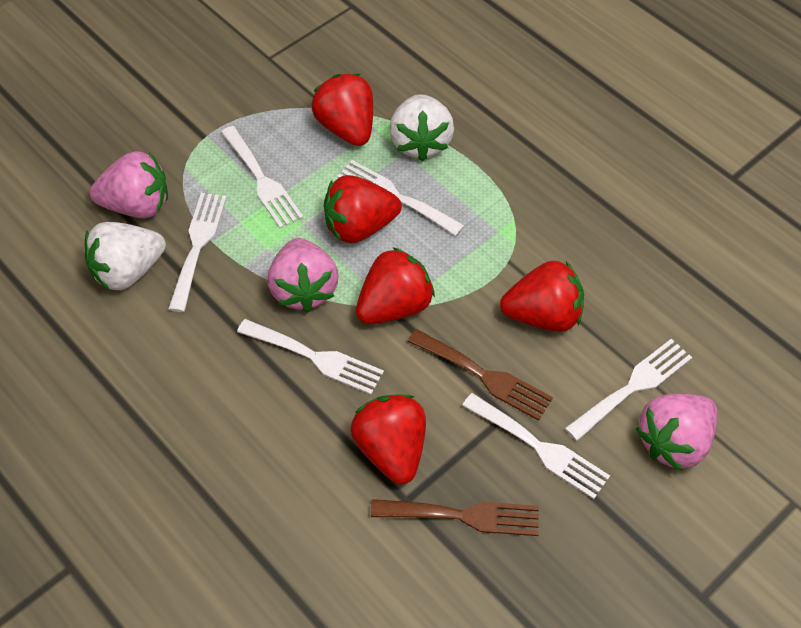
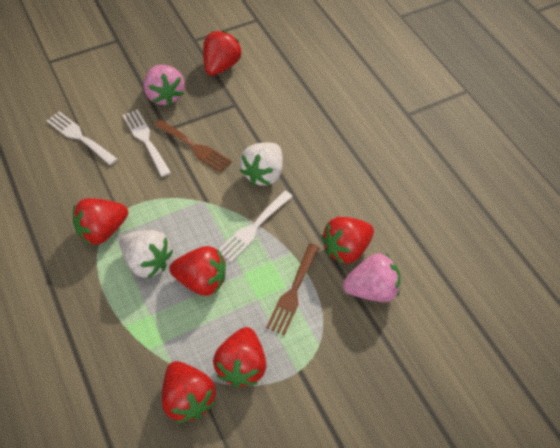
pink strawberry: 3 -> 2
red strawberry: 5 -> 6
white fork: 6 -> 3

